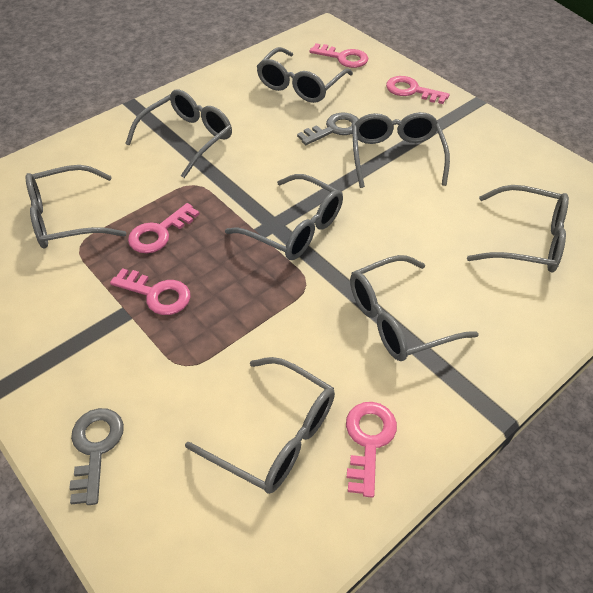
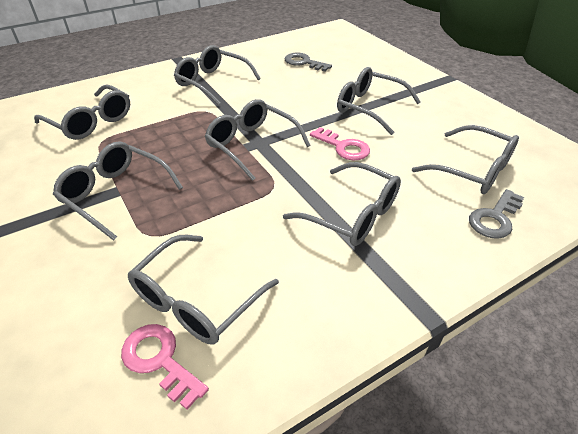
pink key: 5 -> 2

